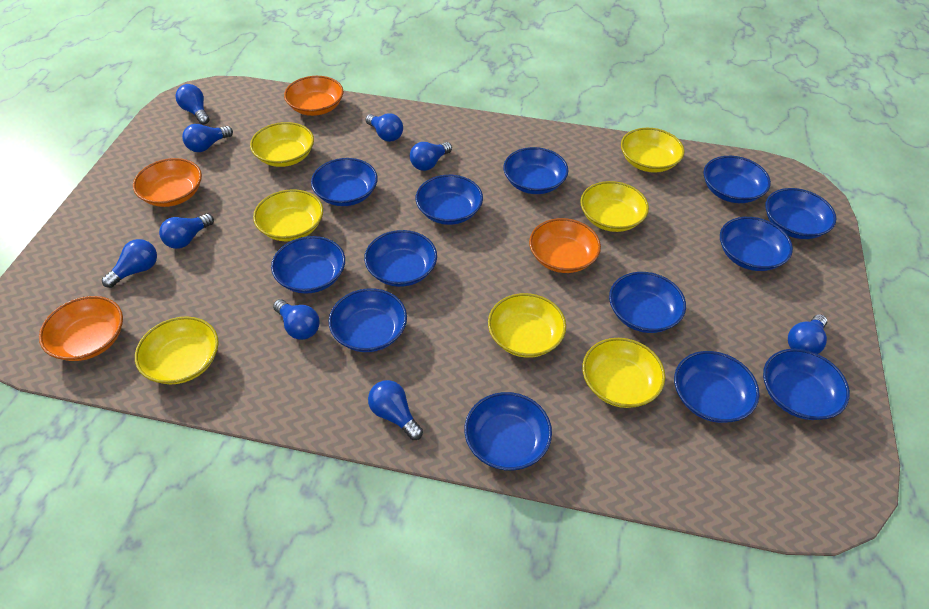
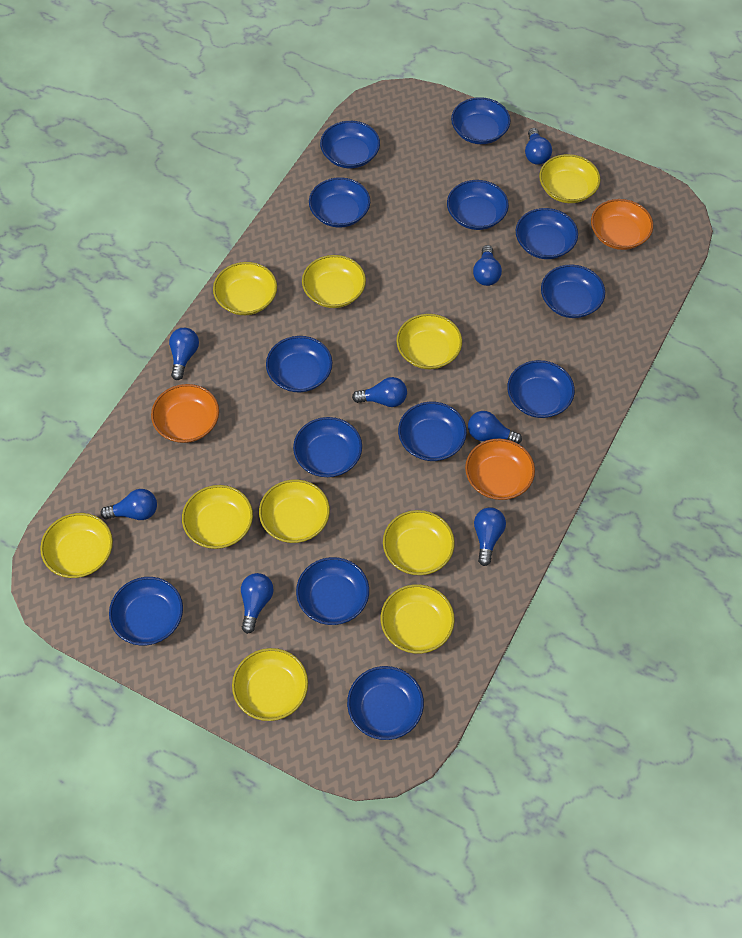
blue light bulb: 9 -> 8
orange bowl: 4 -> 3
yellow bowl: 7 -> 10

